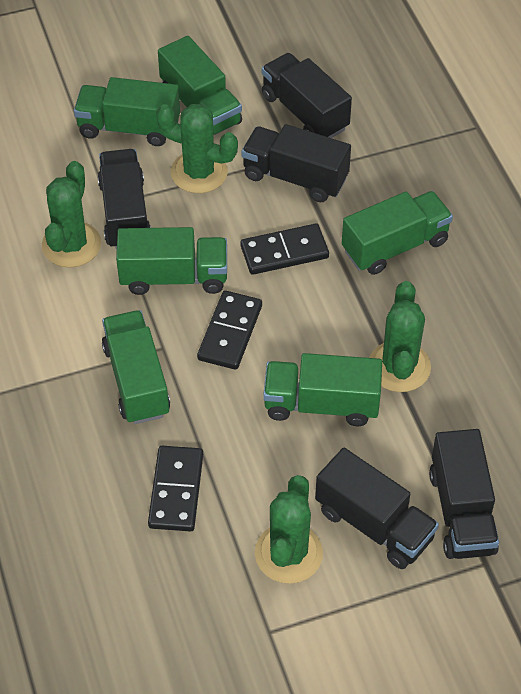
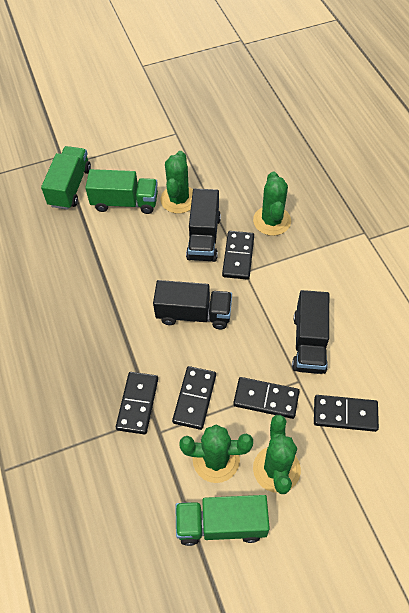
black domino: 3 -> 5
black truck: 5 -> 3
green truck: 6 -> 3

